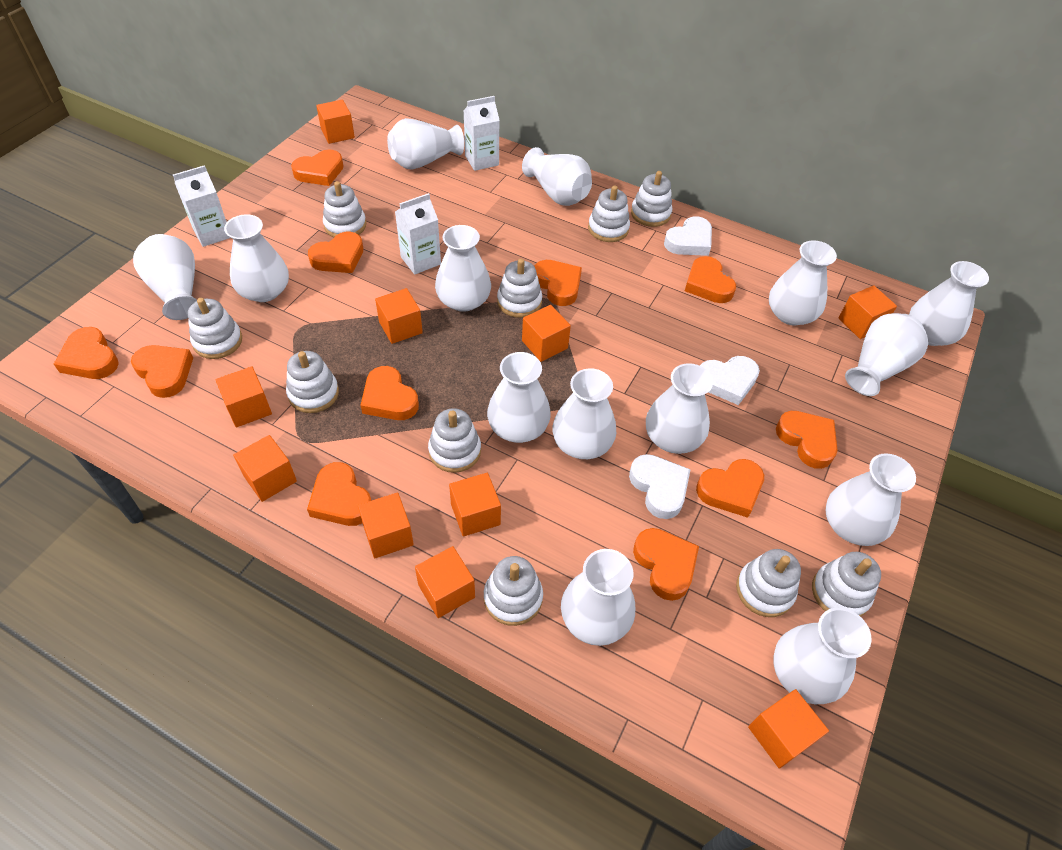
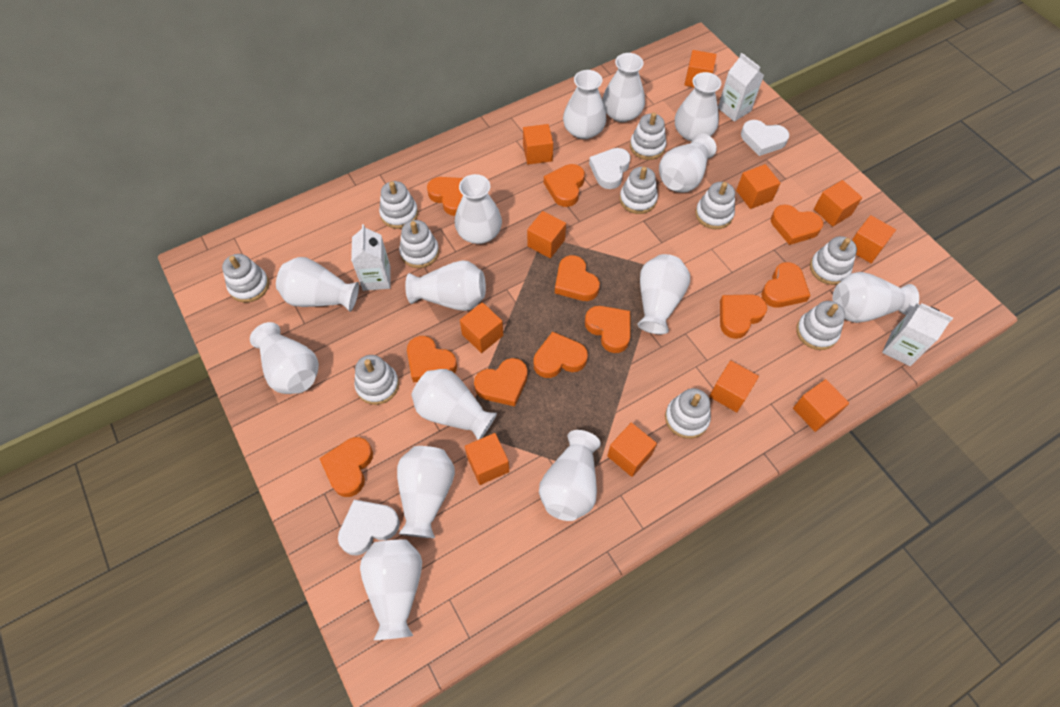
orange cube: 10 -> 11

